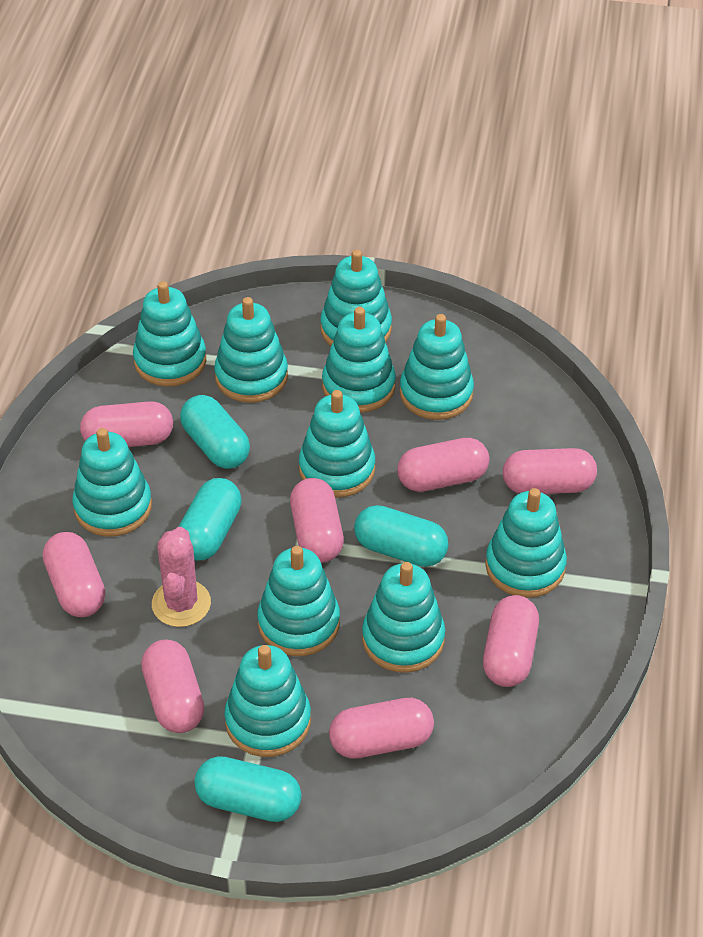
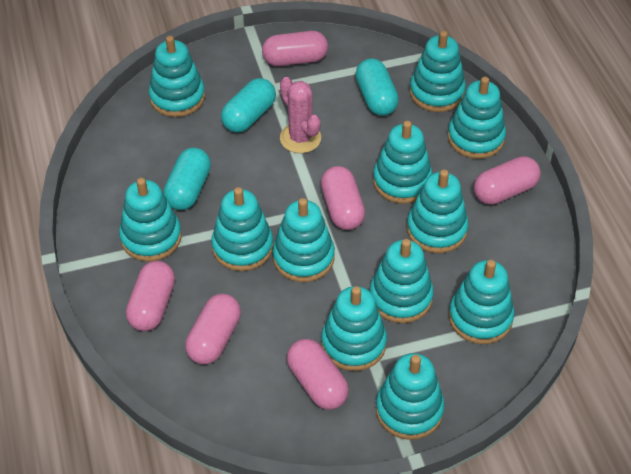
pink capsule: 8 -> 6
turquoise capsule: 4 -> 3
turquoise stacking toy: 11 -> 12

